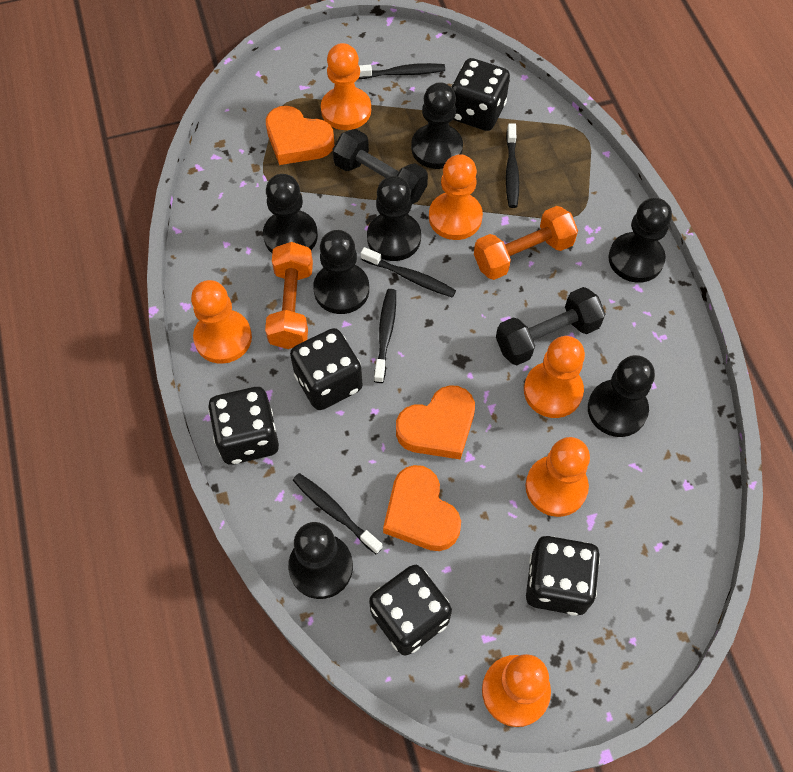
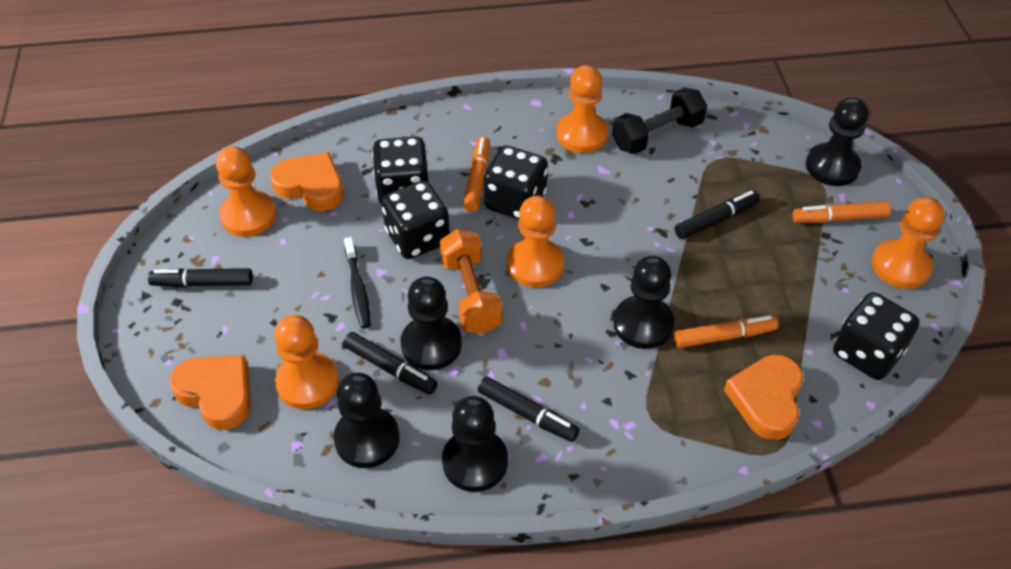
black dice: 5 -> 4
black dumbbell: 2 -> 1
black marker: 0 -> 4
black pawn: 7 -> 5
black toothbrush: 5 -> 1
orange dumbbell: 2 -> 1
orange marker: 0 -> 3
orange pawn: 6 -> 5

